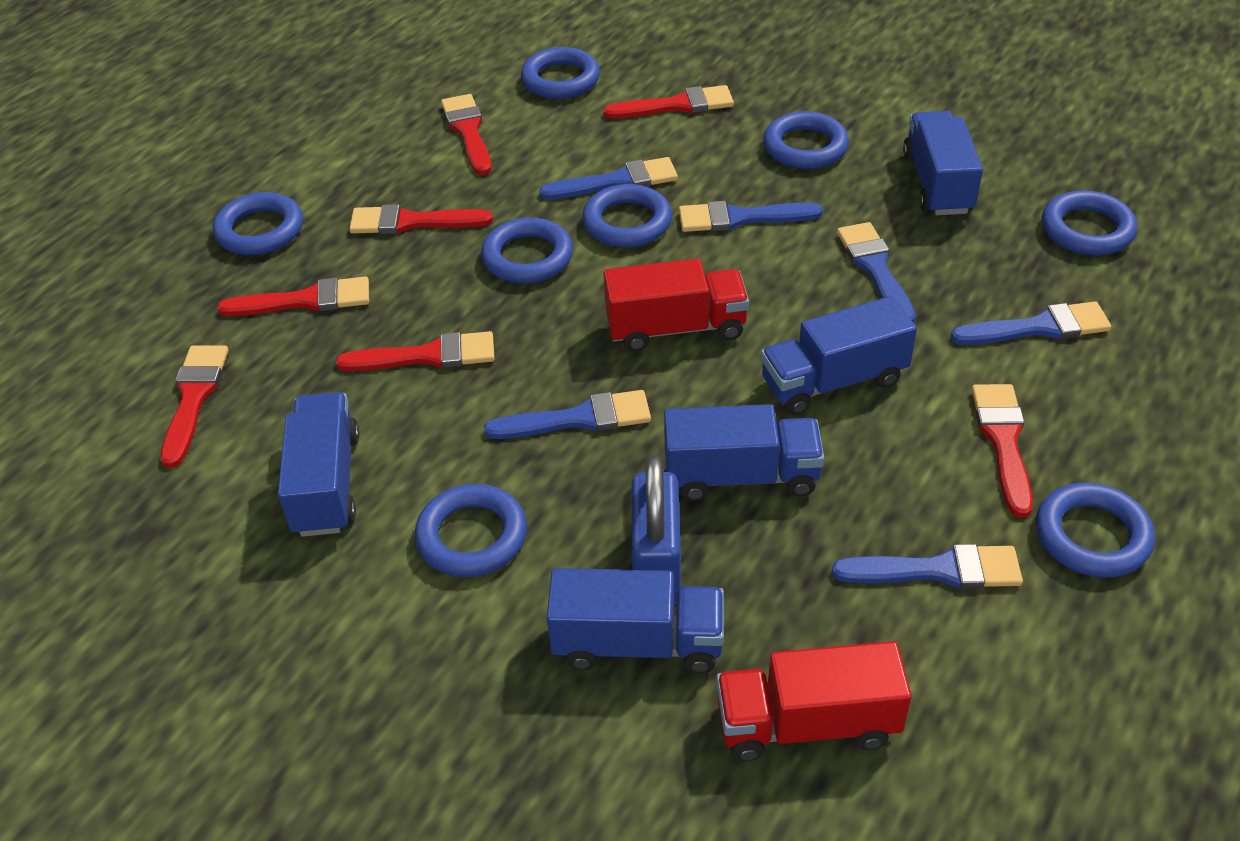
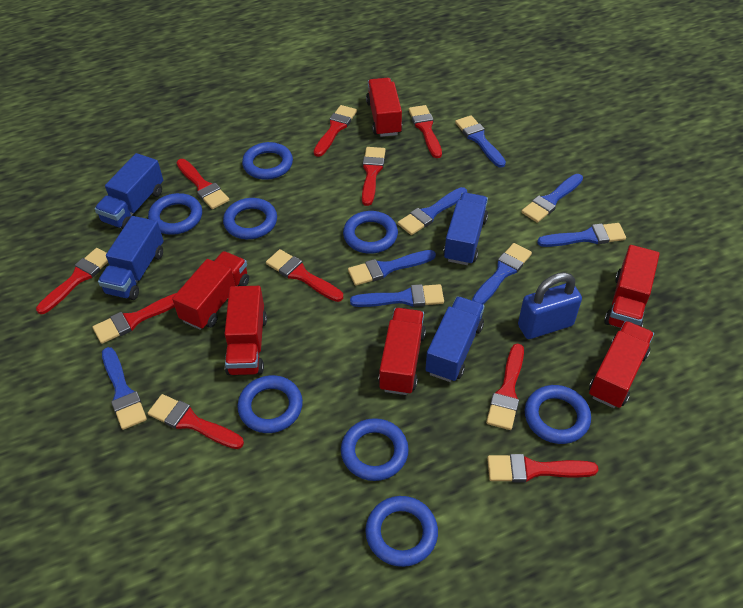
blue brush: 6 -> 8
blue truck: 5 -> 4
red brush: 7 -> 10
red truck: 2 -> 6

